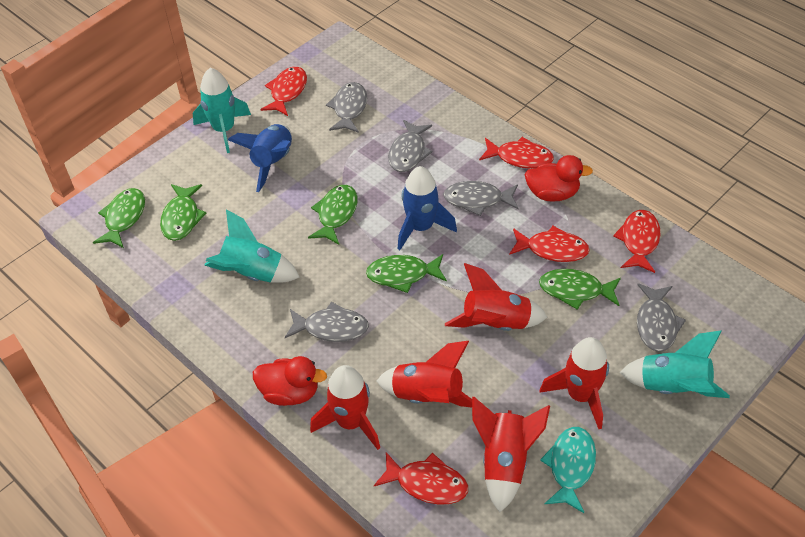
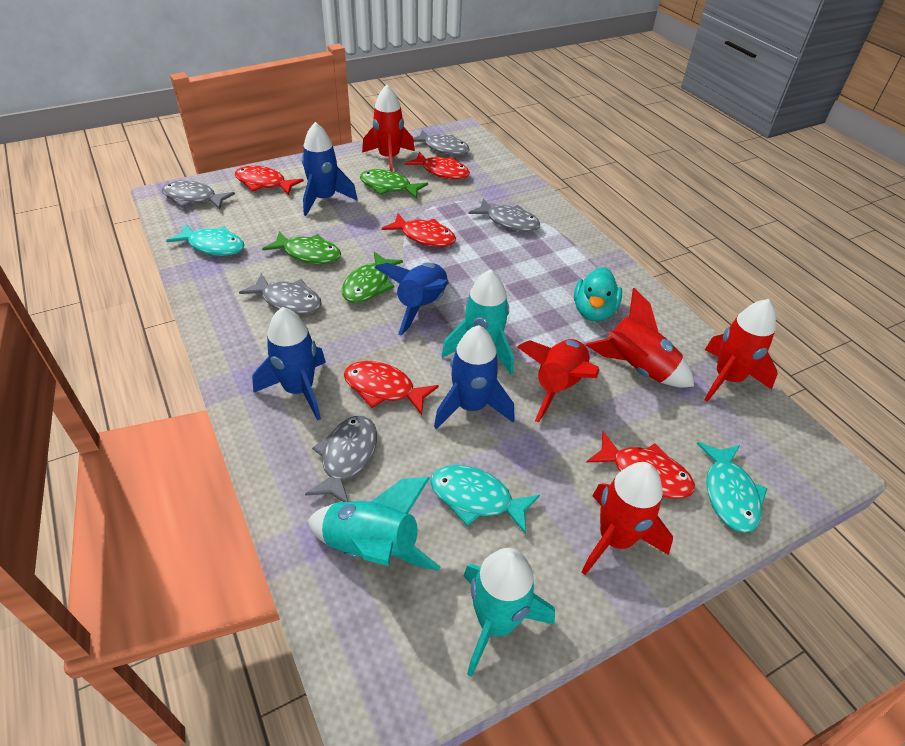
blue rocket: 2 -> 4
green fish: 5 -> 3
red duck: 2 -> 0
turquoise duck: 0 -> 1
turquoise fish: 1 -> 3

